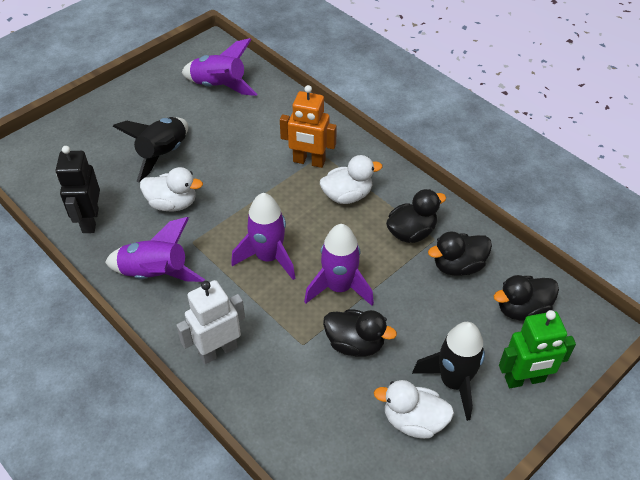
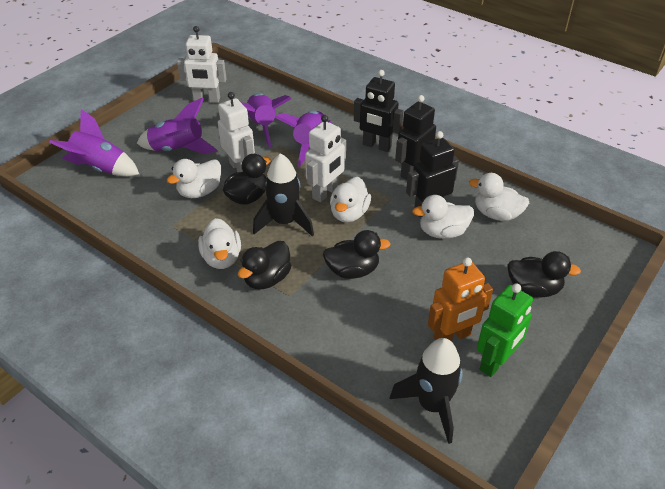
black robot: 1 -> 3
white duck: 3 -> 5
white robot: 1 -> 3

